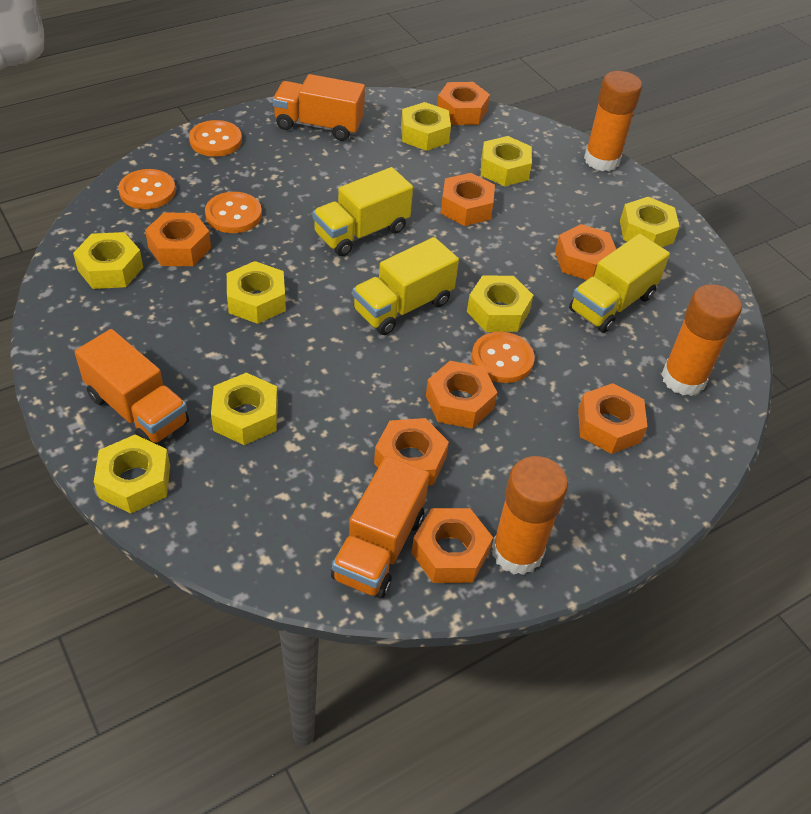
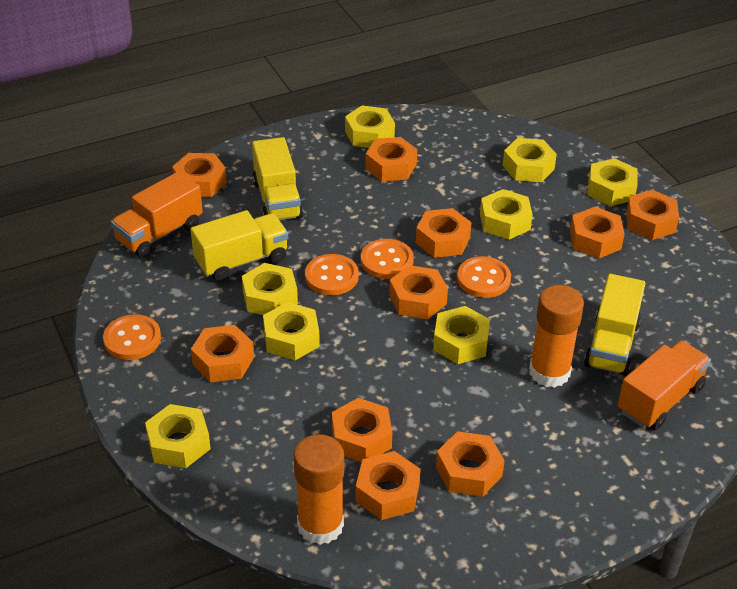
orange glue stick: 3 -> 2
orange nut: 8 -> 10
orange truck: 3 -> 2

